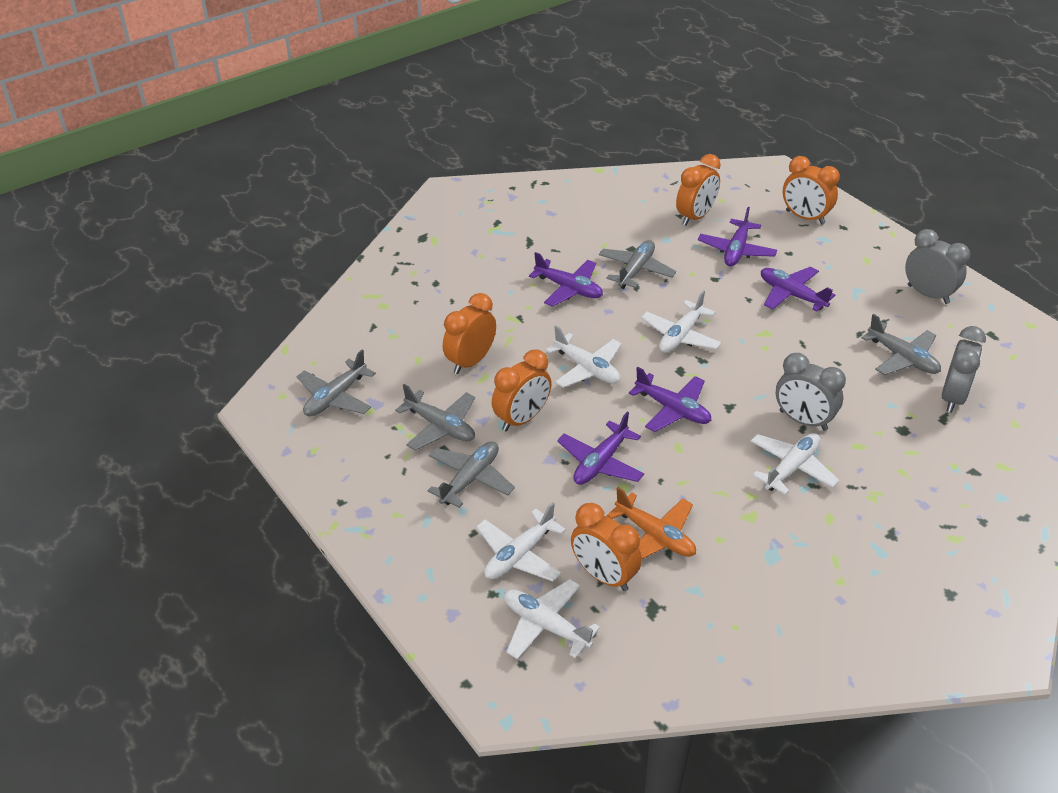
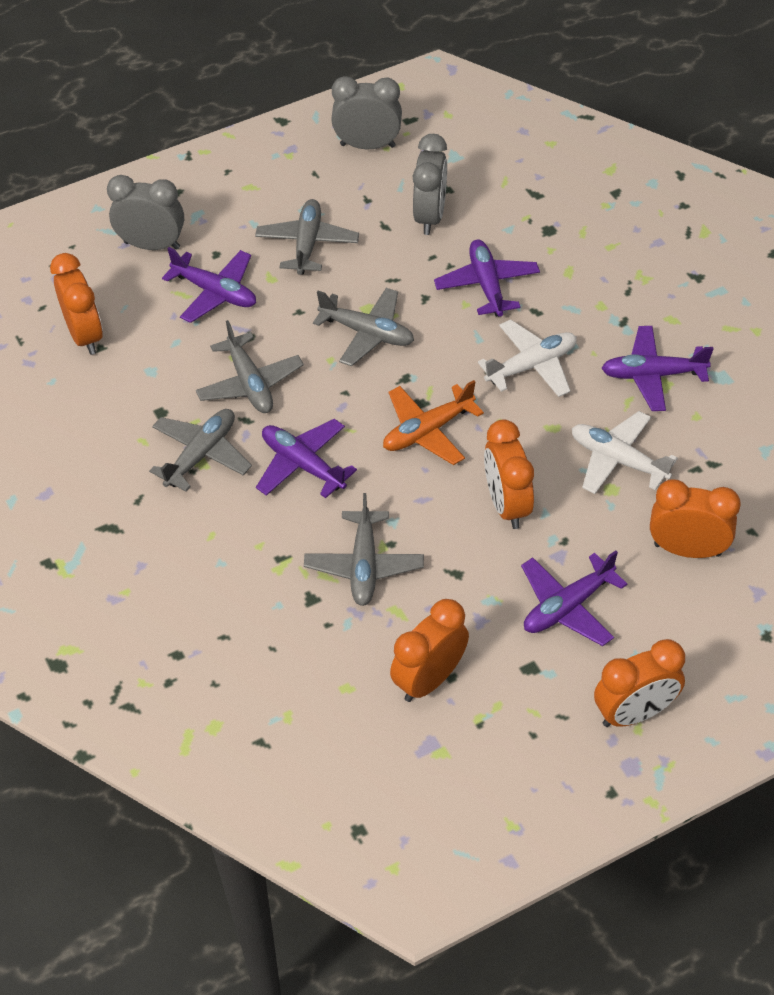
white plane: 5 -> 2

